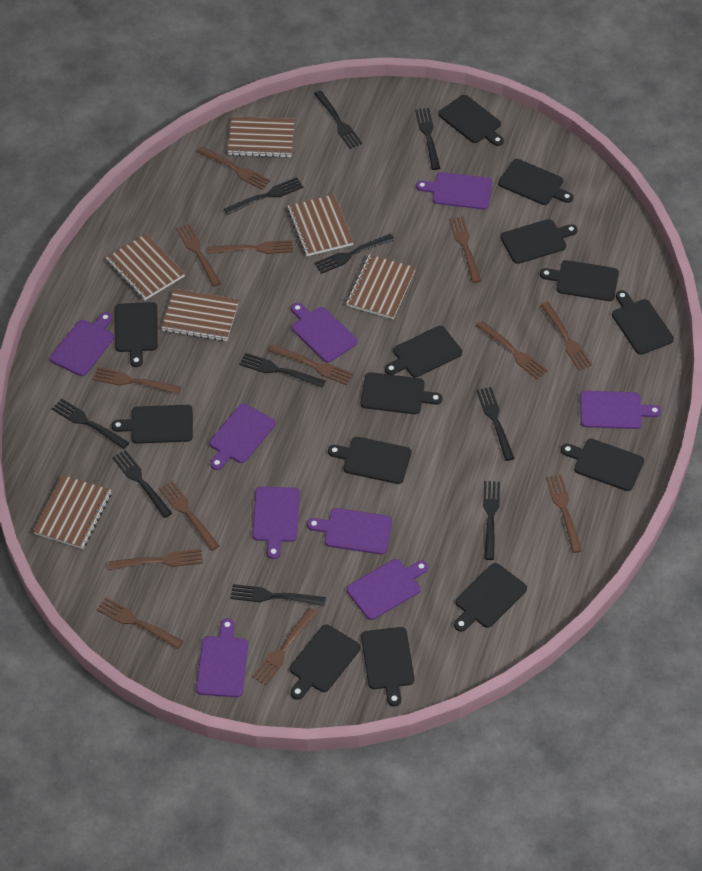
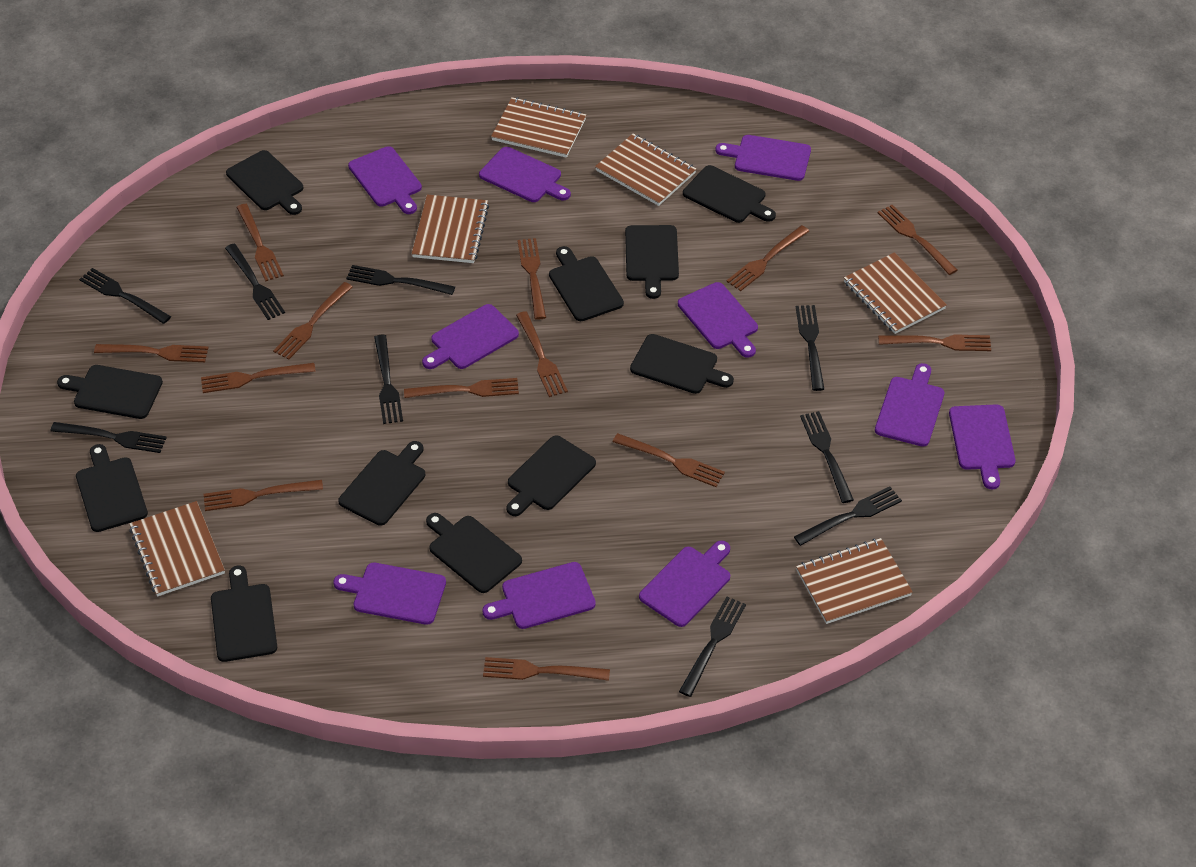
black cutting board: 14 -> 11
black fork: 10 -> 9
purple cutting board: 9 -> 10

